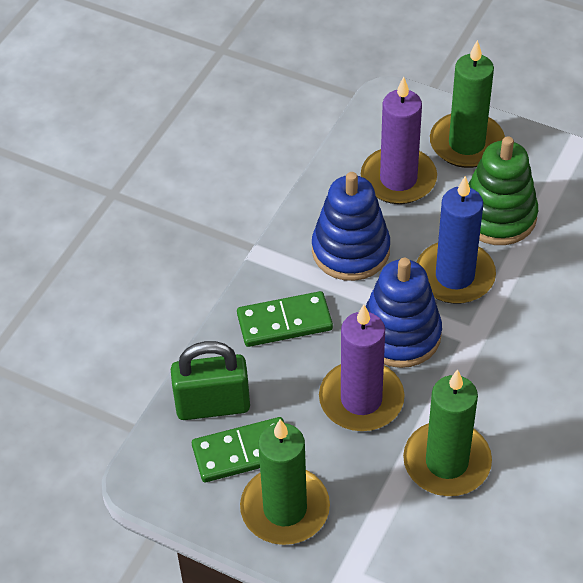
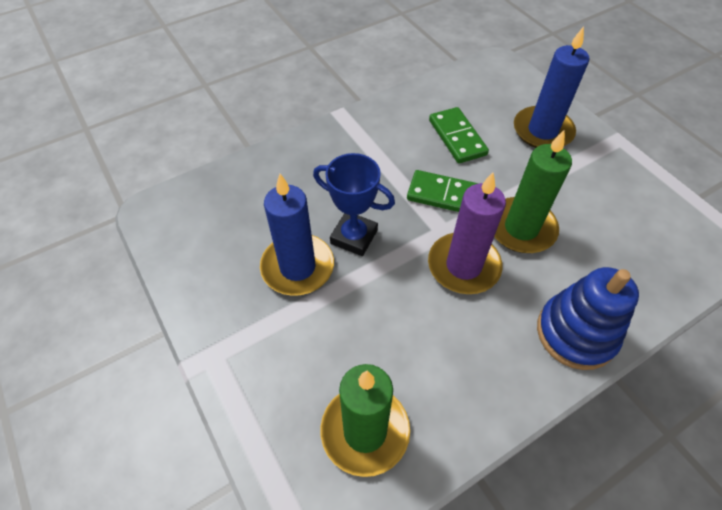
blue candle: 1 -> 2
blue stacking toy: 2 -> 1
blue trophy: 0 -> 1
green candle: 3 -> 2
green padlock: 1 -> 0
green stacking toy: 1 -> 0
purple candle: 2 -> 1

